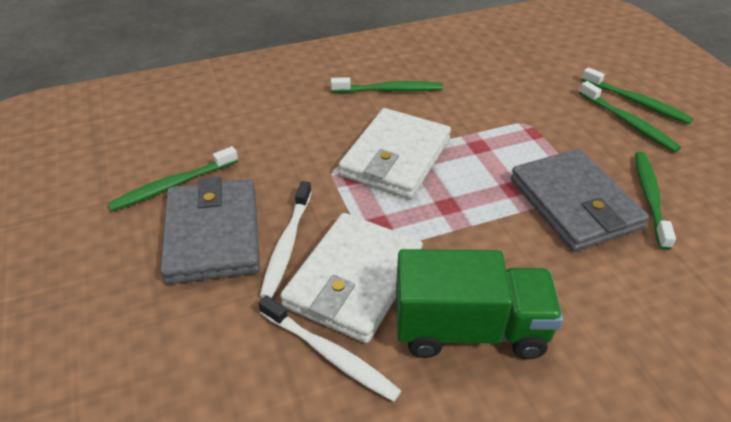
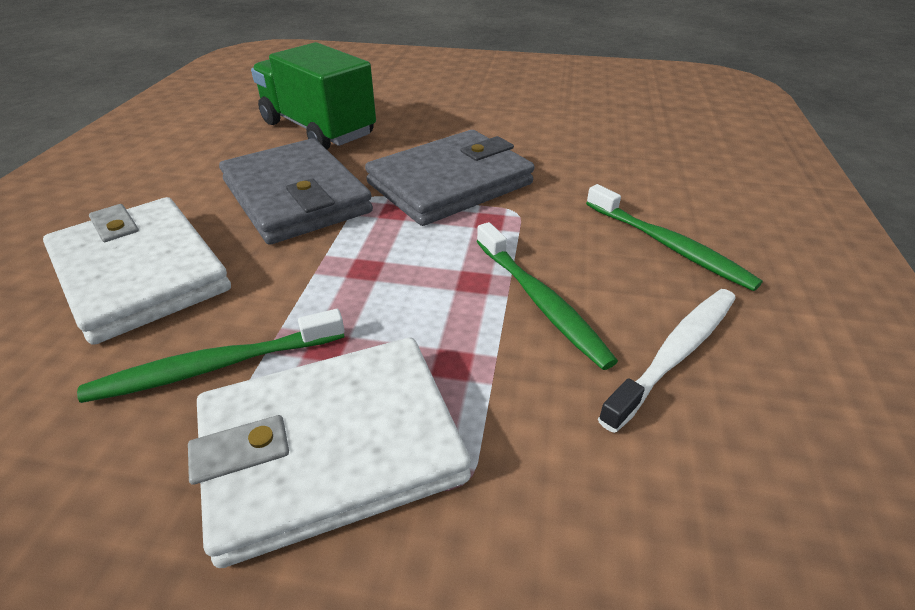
green toothbrush: 5 -> 3
white toothbrush: 2 -> 1

